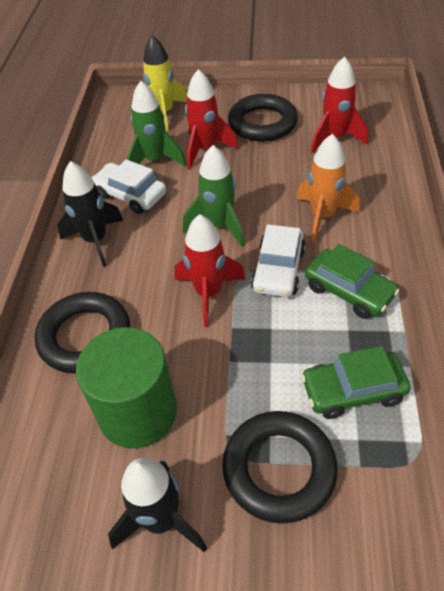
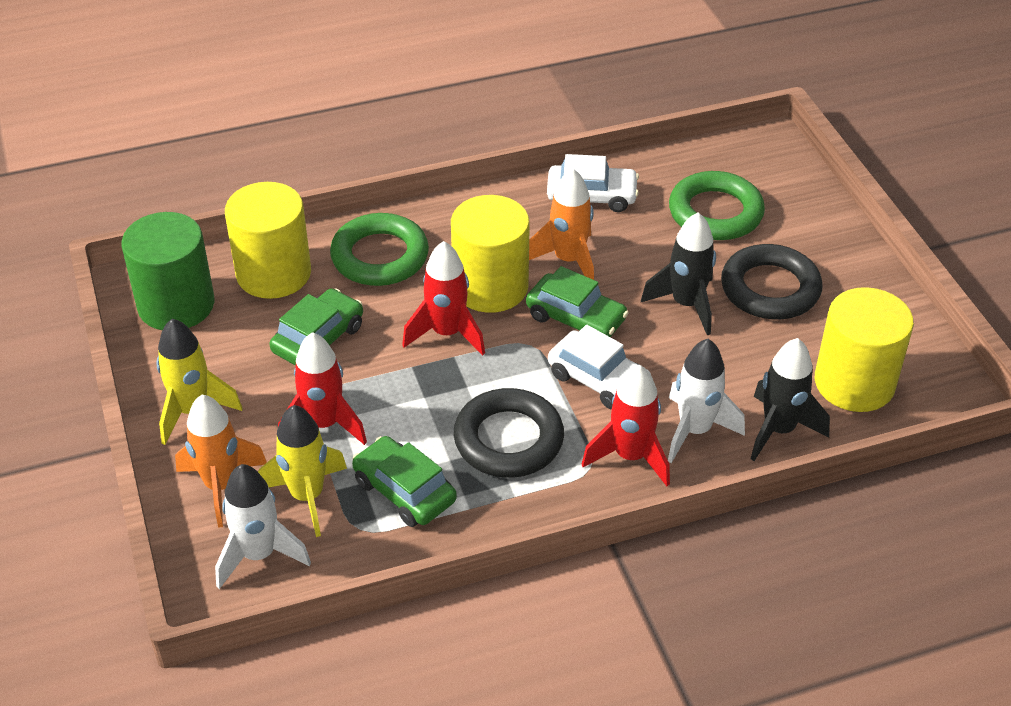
black ring: 3 -> 2
green car: 2 -> 3
green ring: 0 -> 2
green rocket: 2 -> 0
orange rocket: 1 -> 2
white rocket: 0 -> 2
yellow cylinder: 0 -> 3
yellow rocket: 1 -> 2

